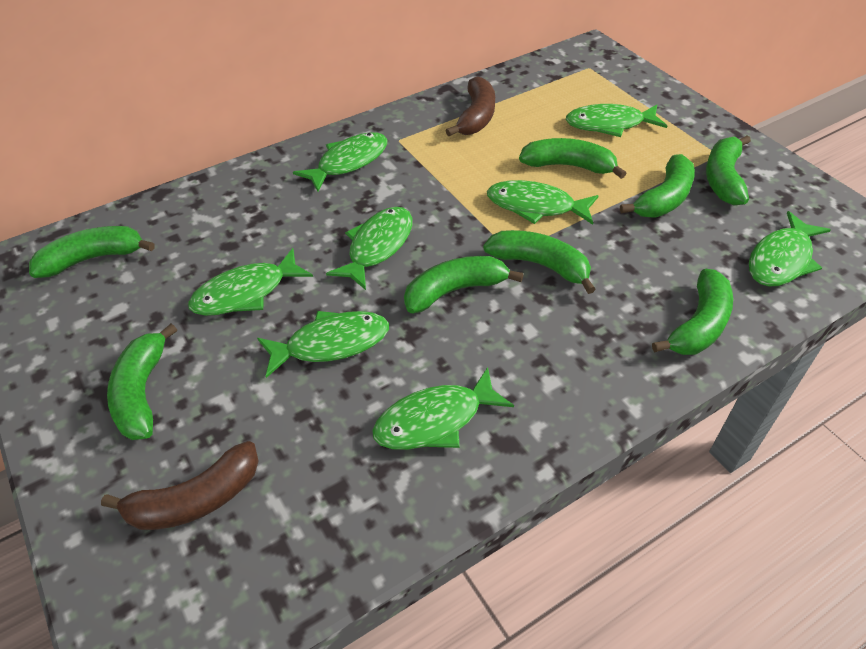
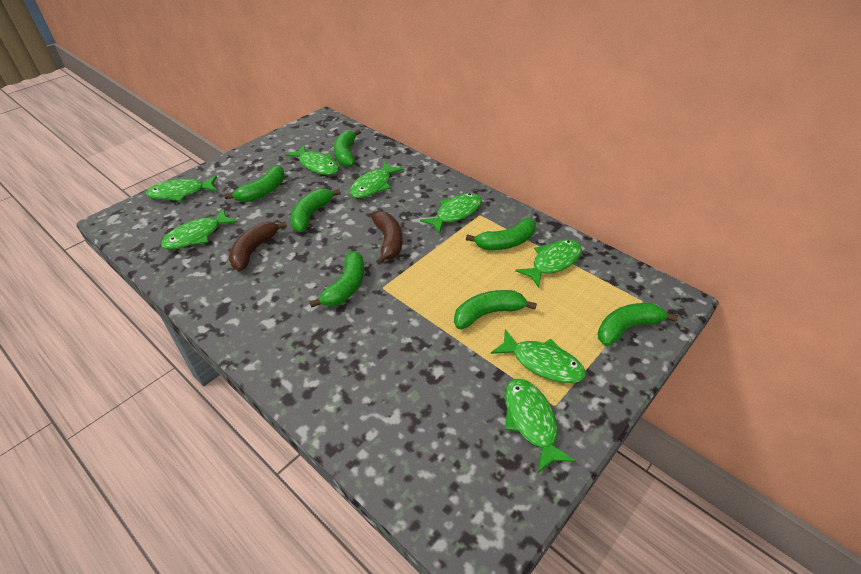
green banana: 8 -> 7

